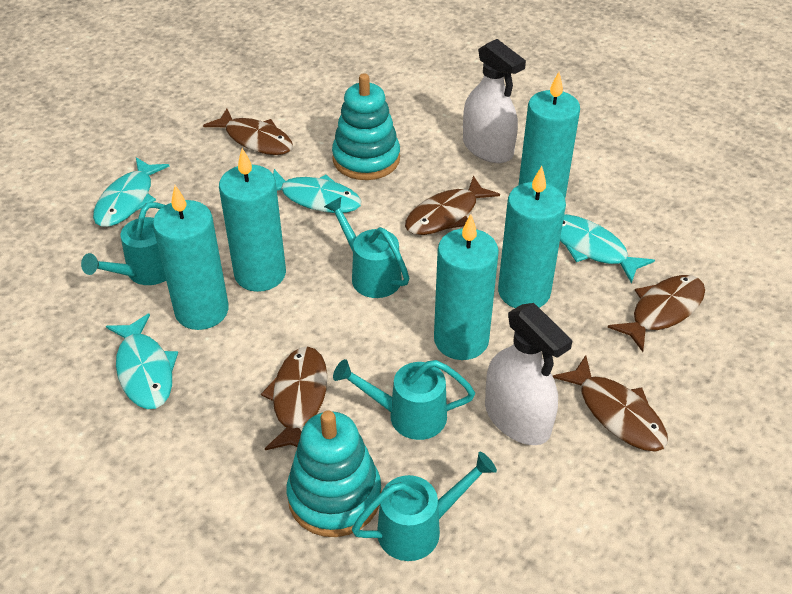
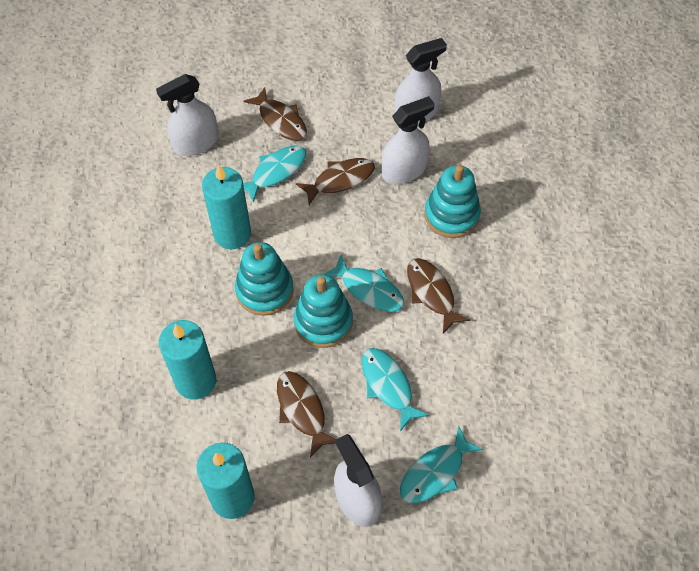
brown fish: 5 -> 4
turquoise candle: 5 -> 3
turquoise stacking toy: 2 -> 3
turquoise watering can: 4 -> 0
white spray bottle: 2 -> 4

